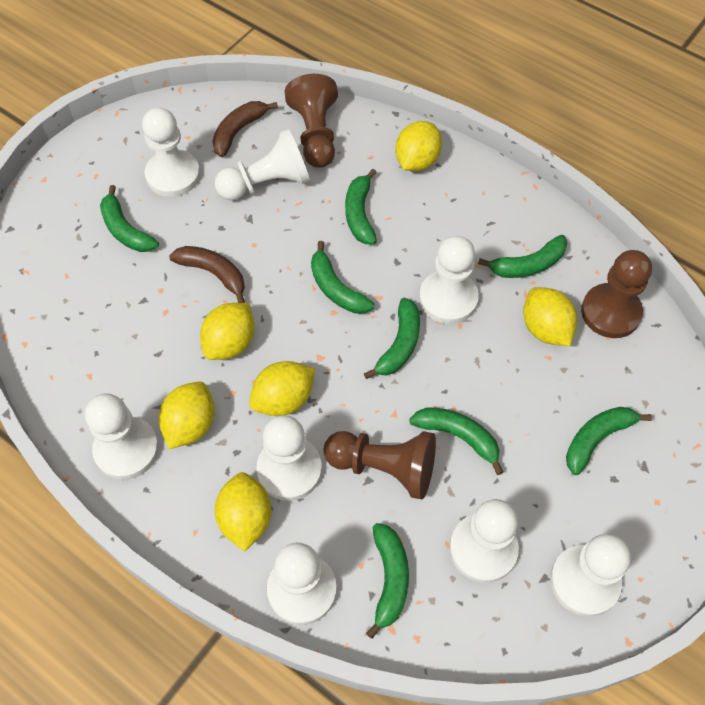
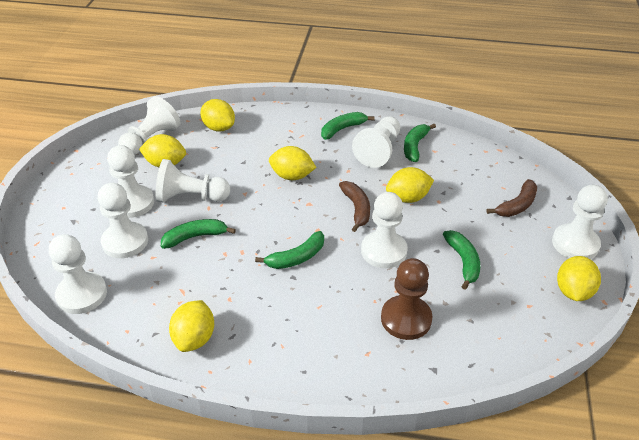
brown pawn: 3 -> 1
green banana: 8 -> 5

